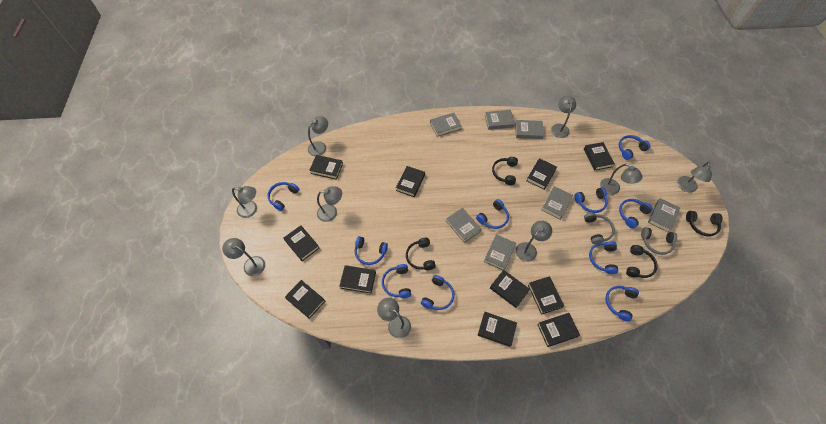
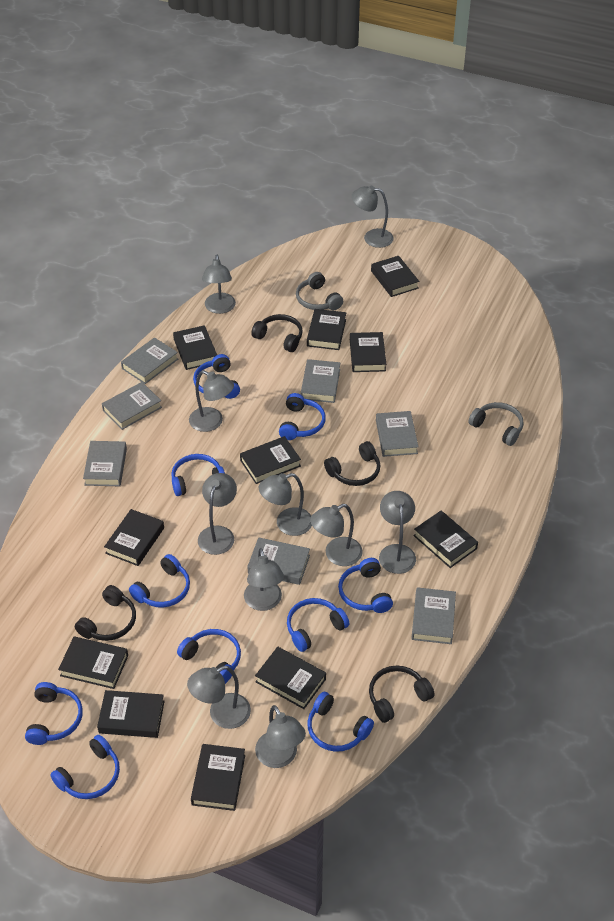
grey lamp: 9 -> 10

